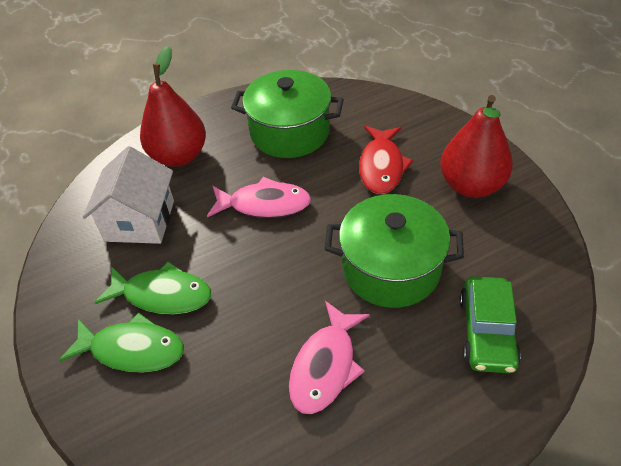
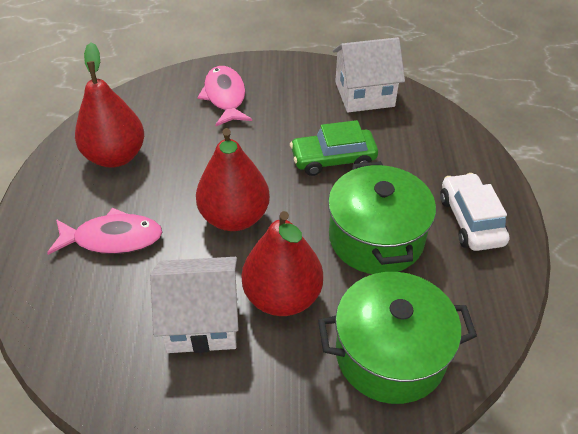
green fish: 2 -> 0
red fish: 1 -> 0
red pear: 2 -> 3
white car: 0 -> 1
white house: 1 -> 2

